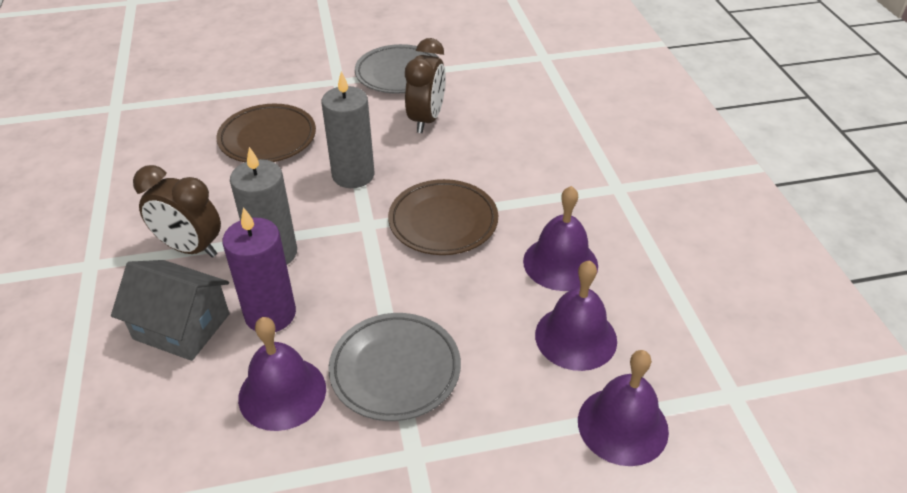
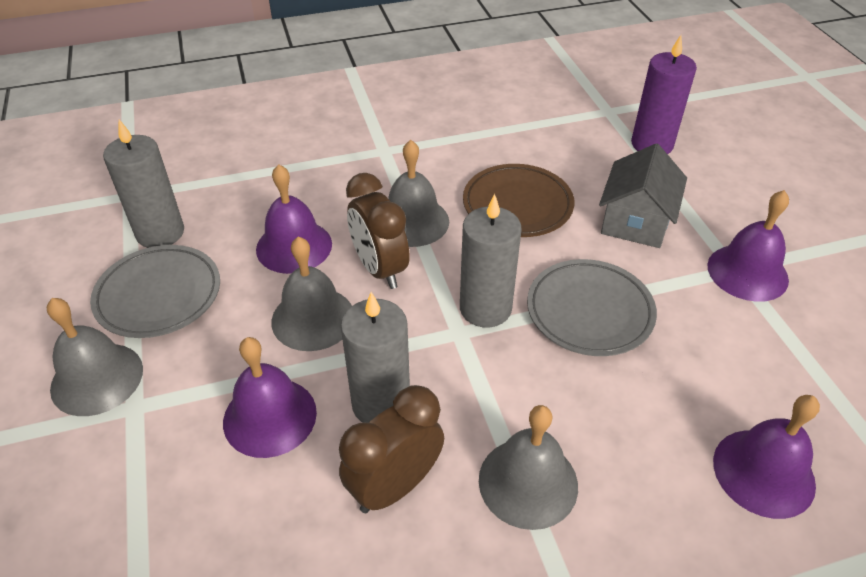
brown plate: 2 -> 1
grey bell: 0 -> 4
grey candle: 2 -> 3

